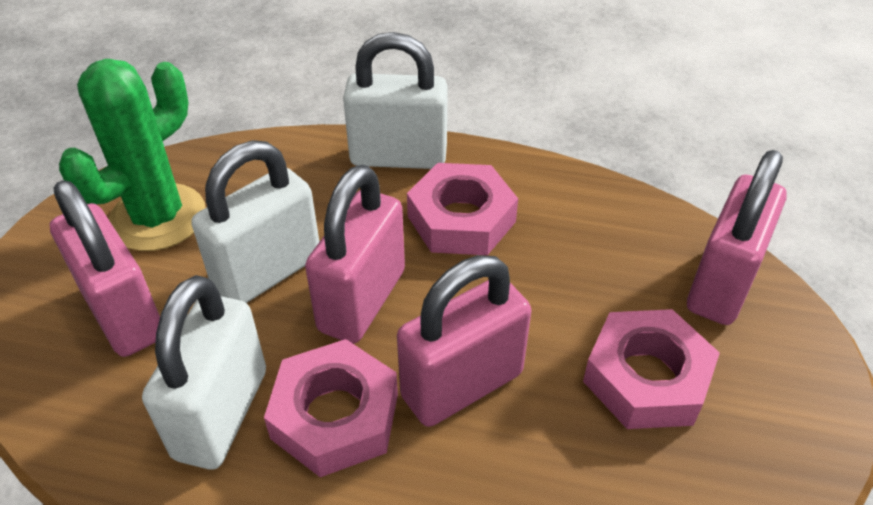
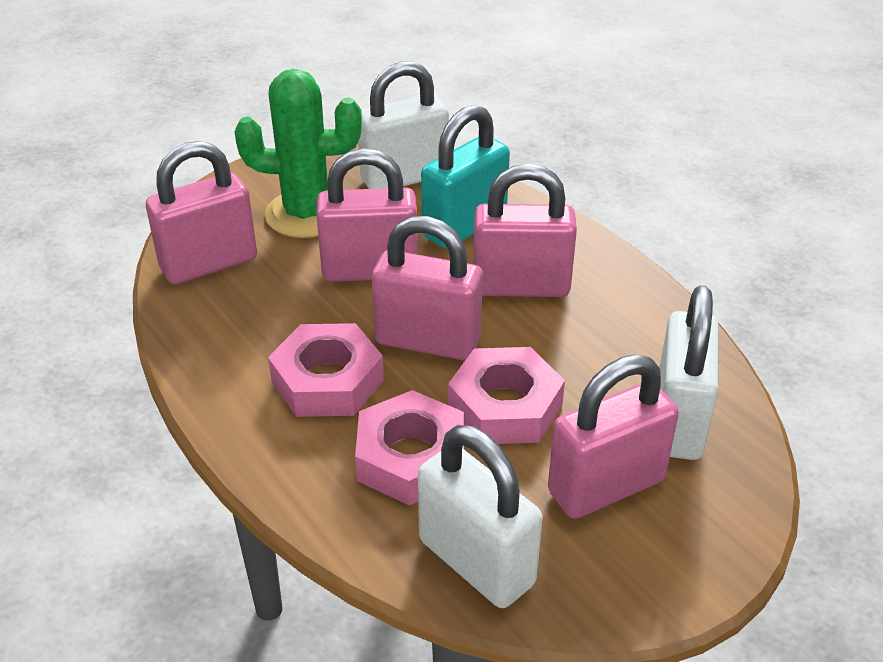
pink padlock: 4 -> 5
turquoise padlock: 0 -> 1

